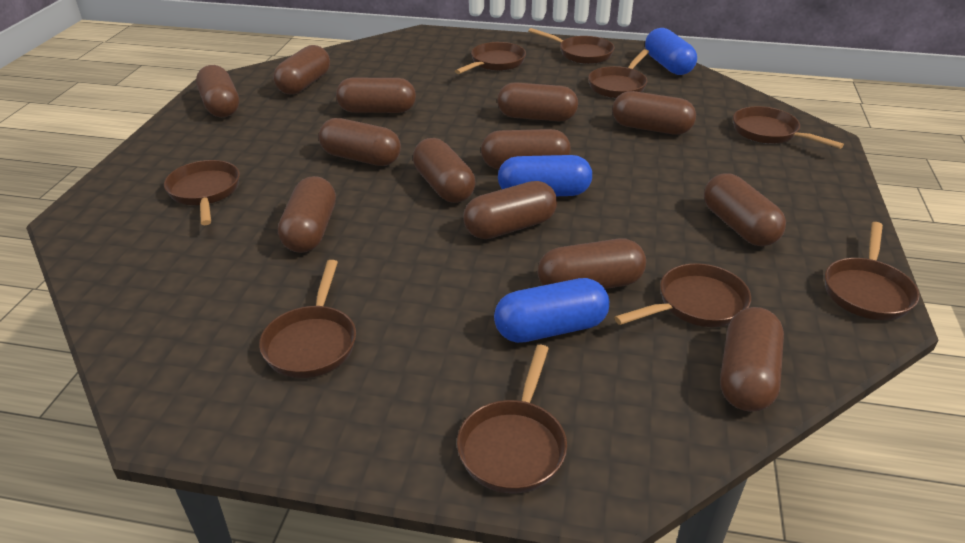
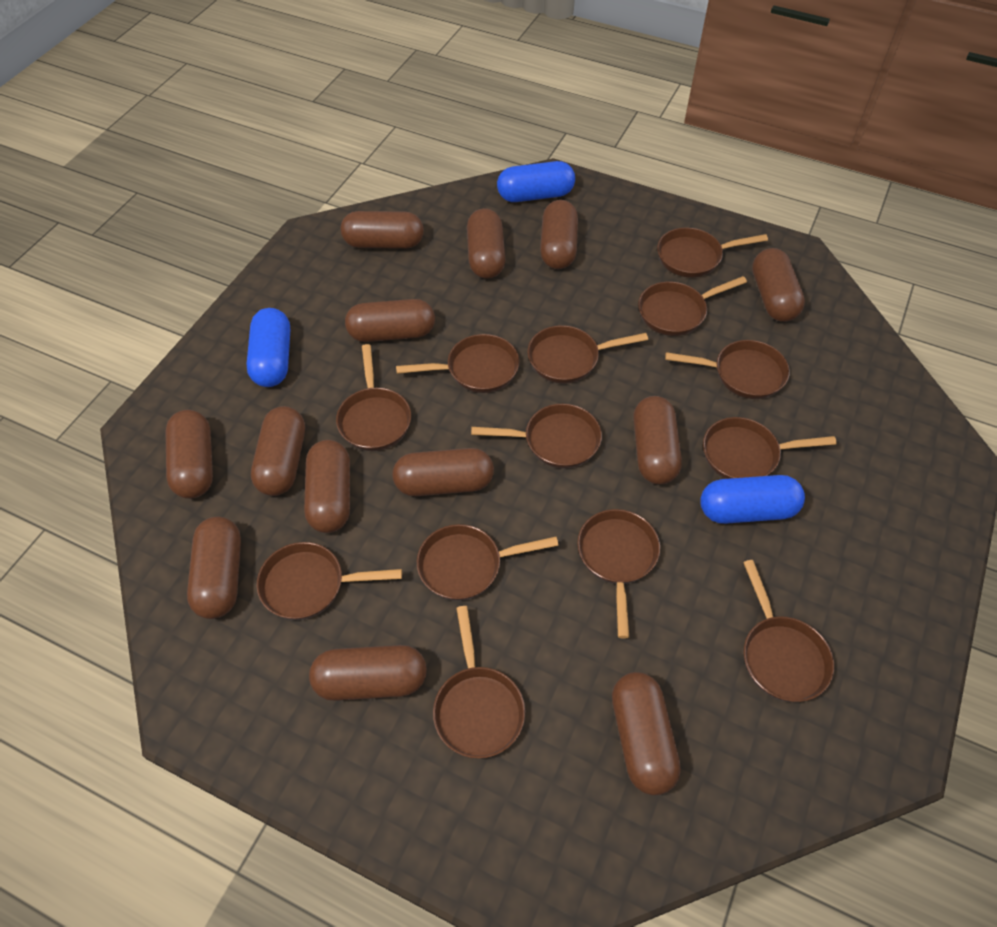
brown pan: 9 -> 13

